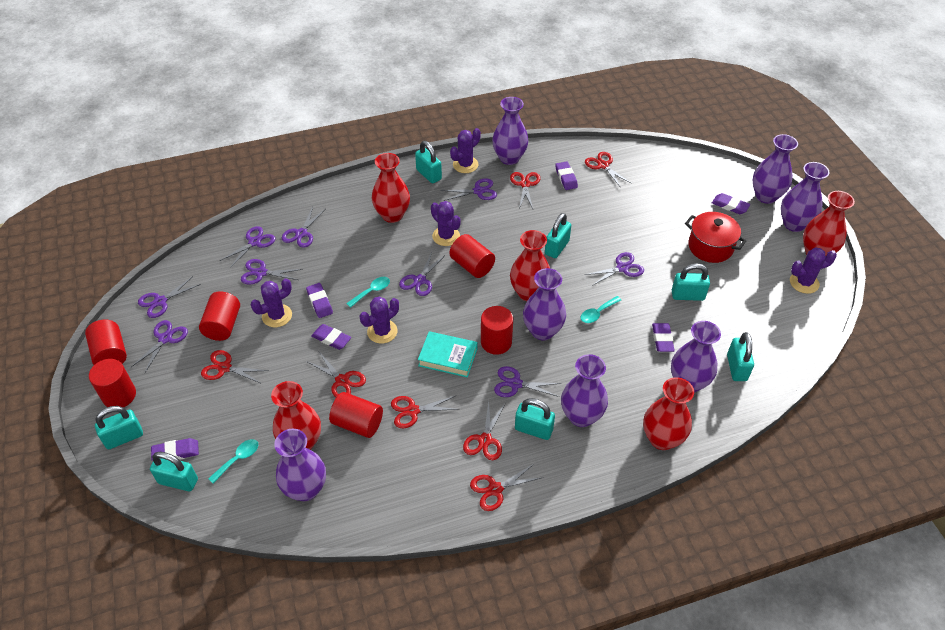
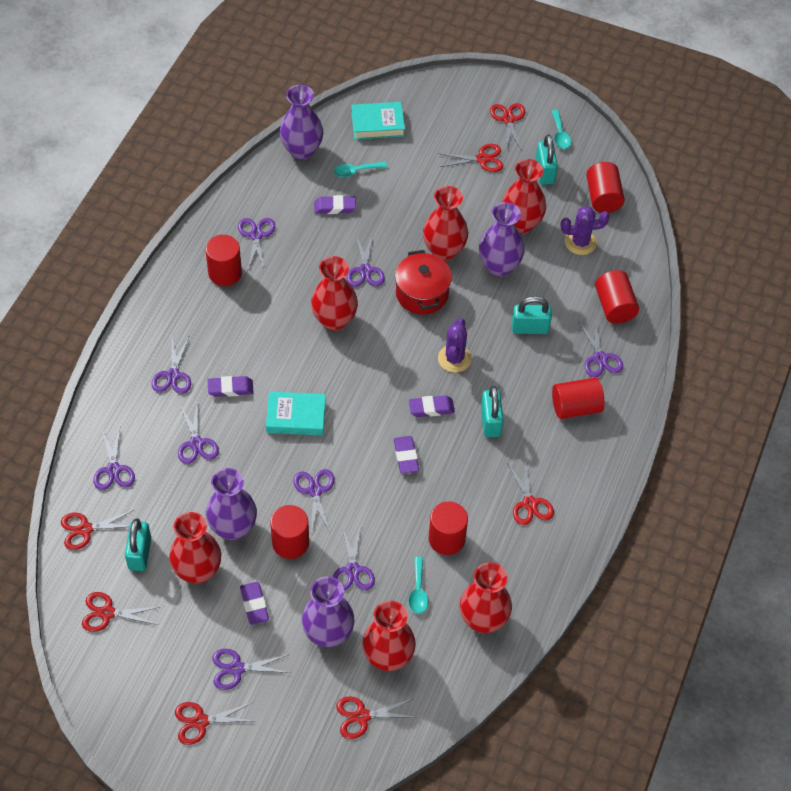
purple cactus: 5 -> 2
purple eraser: 6 -> 5
purple vase: 7 -> 4
red vase: 5 -> 6
turquoise book: 1 -> 2
turquoise padlock: 7 -> 4

